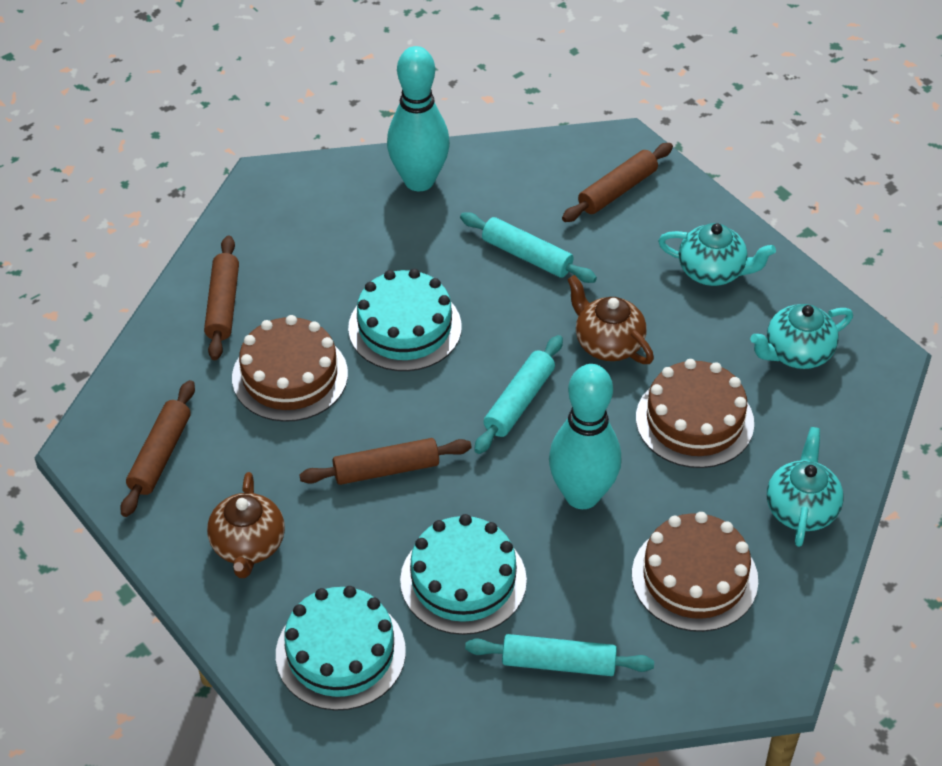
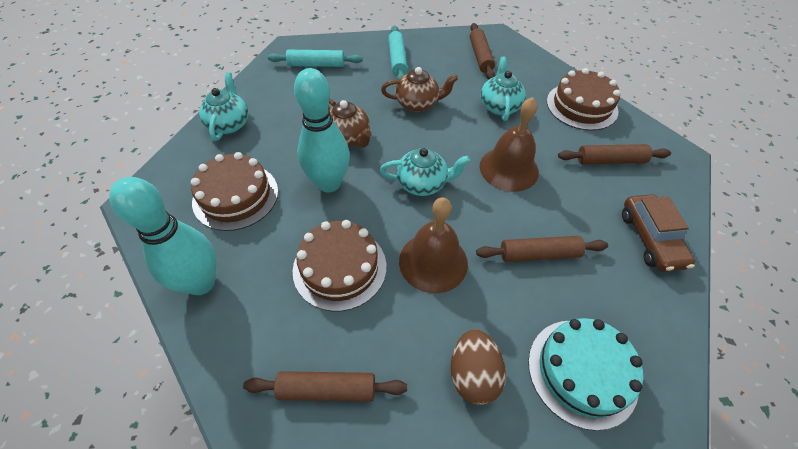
brown bell: 0 -> 2
brown car: 0 -> 1
brown egg: 0 -> 1
turquoise cake: 3 -> 1
turquoise rolling pin: 3 -> 2

